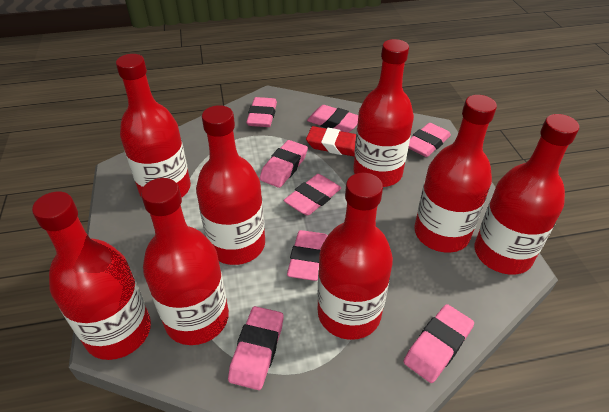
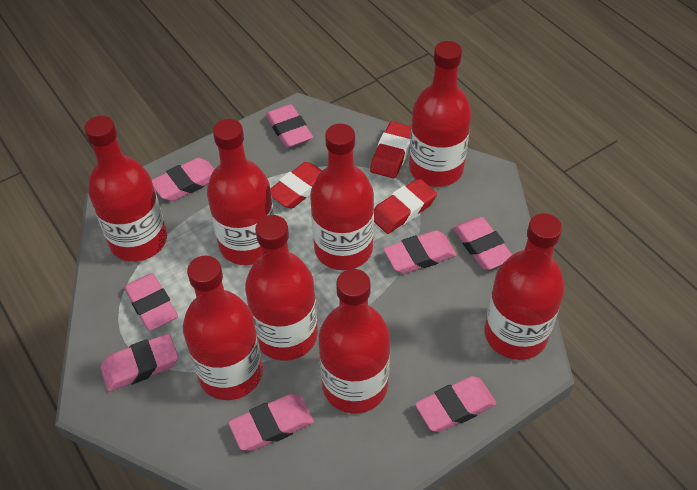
red eraser: 1 -> 3

